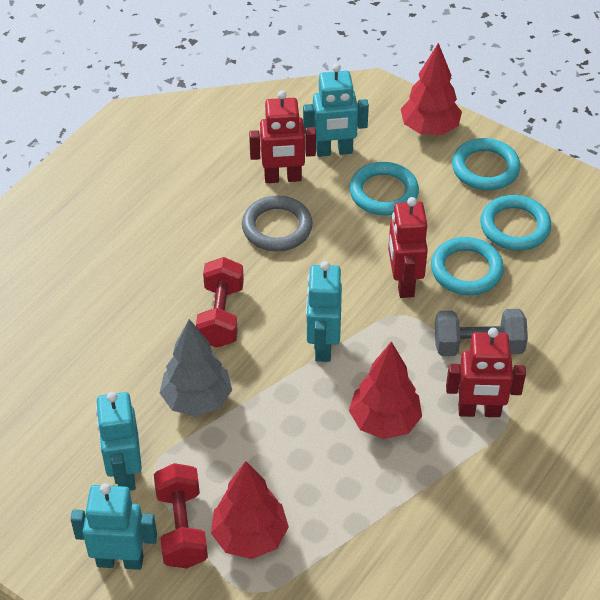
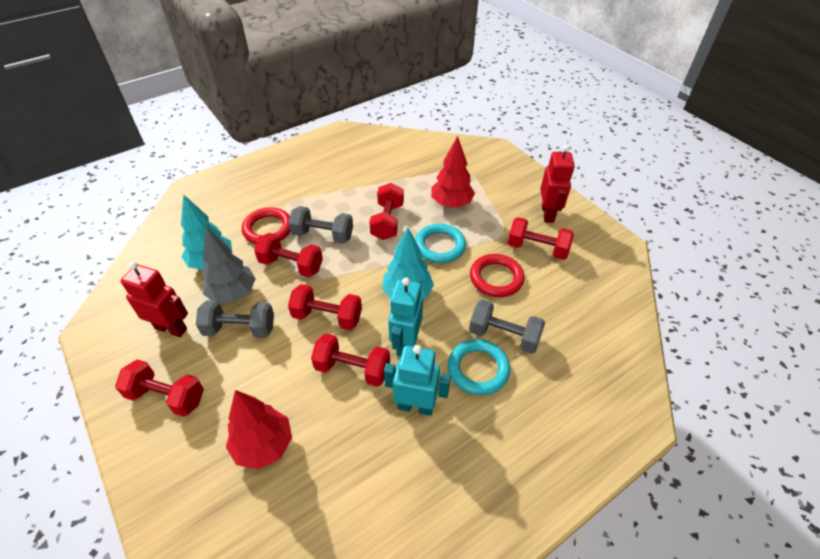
grey dumbbell: 1 -> 3
grey ring: 1 -> 0
red dumbbell: 2 -> 6
red ring: 0 -> 2
red robot: 3 -> 2
red tree: 3 -> 2
turquoise ring: 4 -> 2
turquoise robot: 4 -> 2
turquoise tree: 0 -> 2

